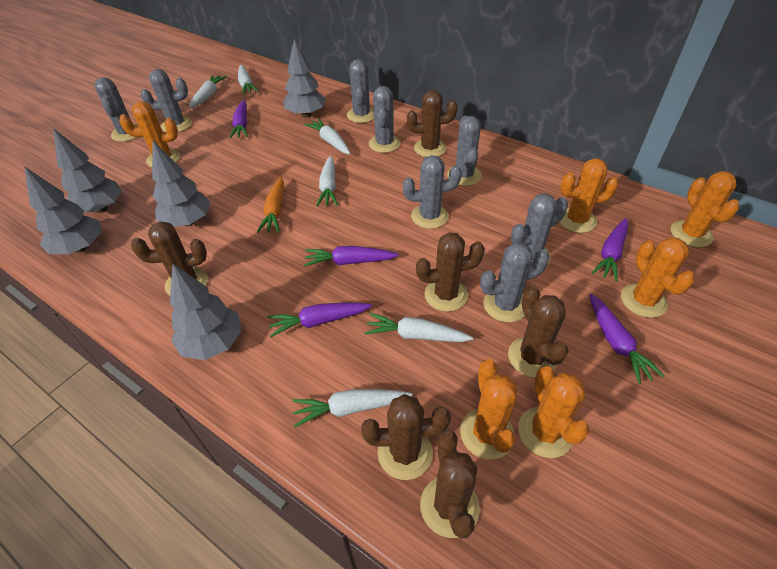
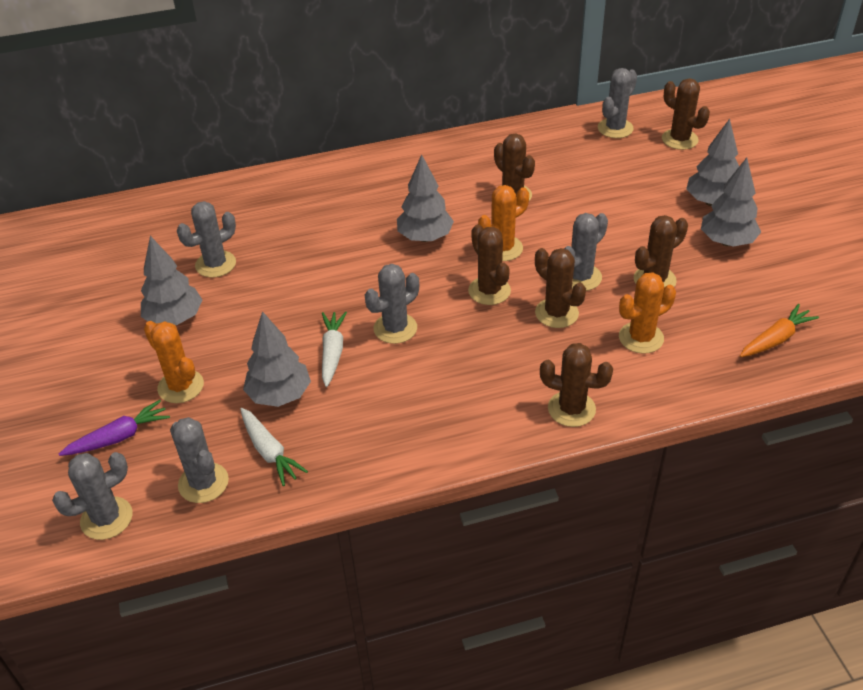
grey cactus: 8 -> 6
orange cactus: 6 -> 3
purple carrot: 5 -> 1
white carrot: 6 -> 2

